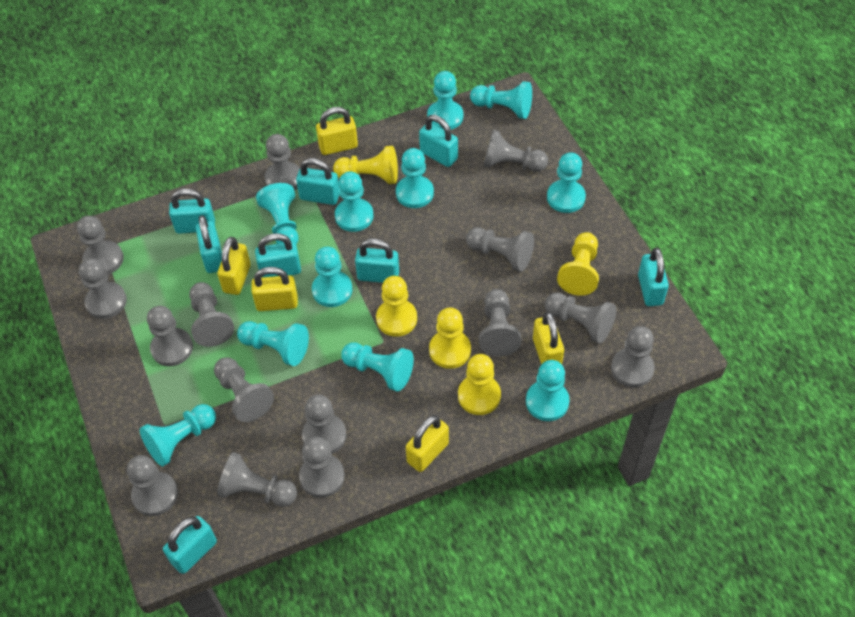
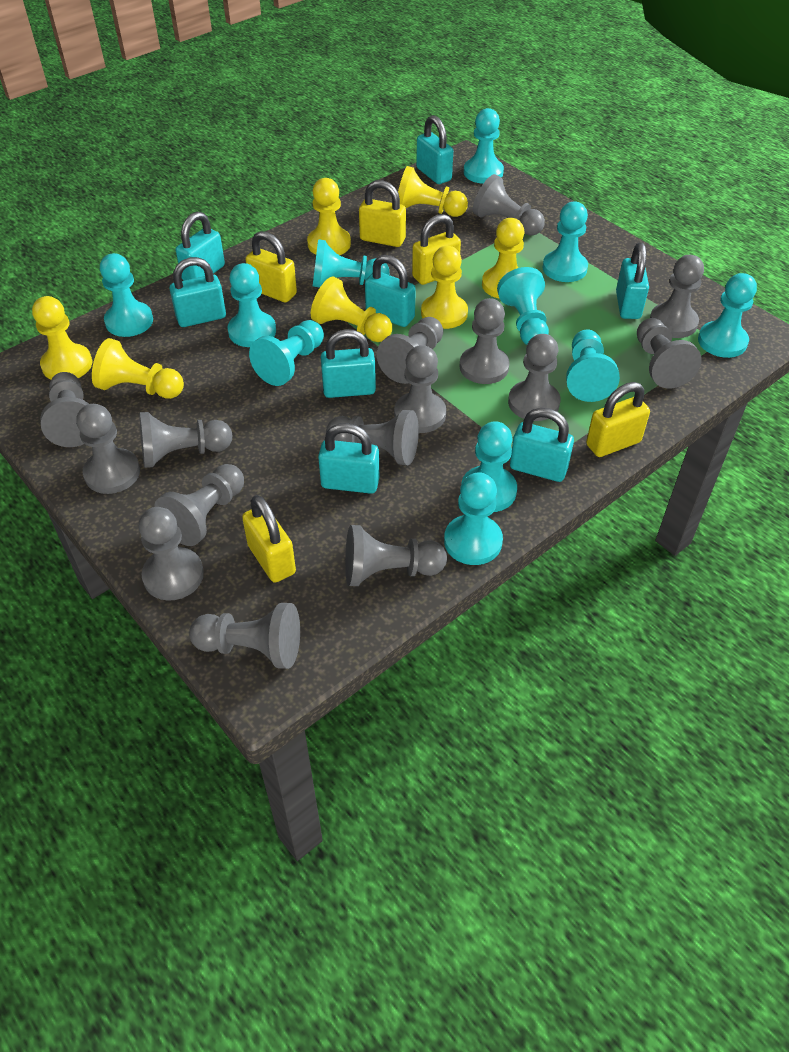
yellow pawn: 5 -> 7

